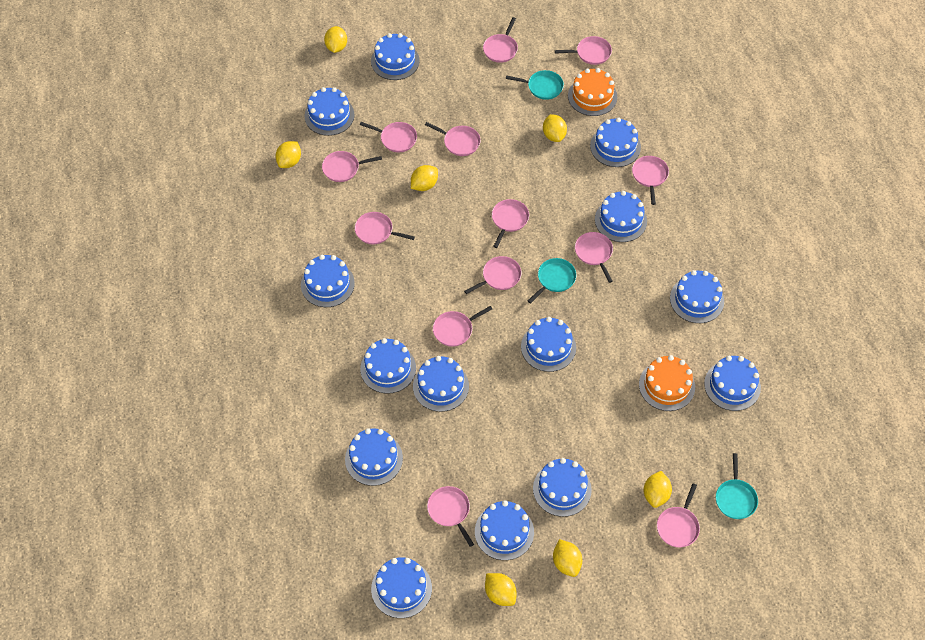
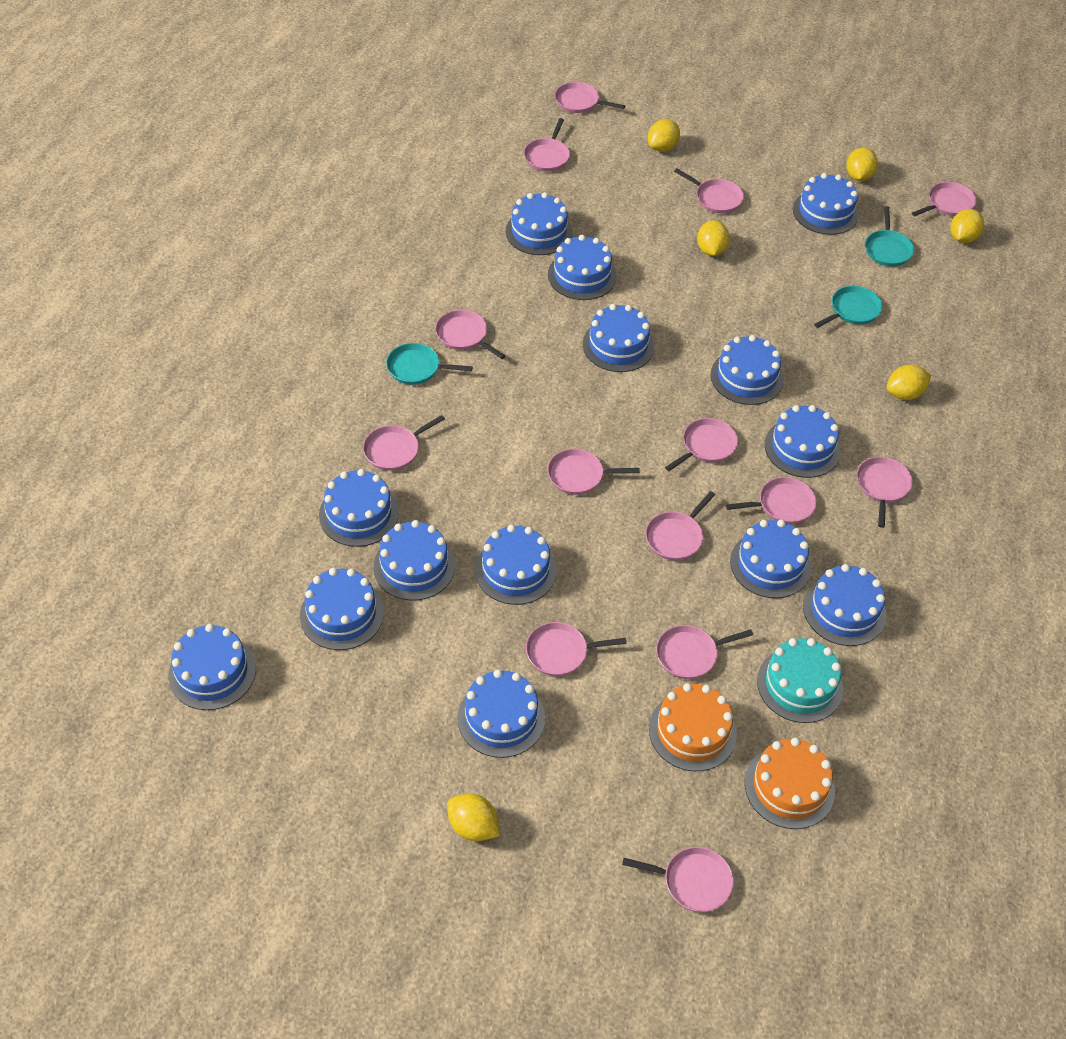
pink pan: 13 -> 14
turquoise cake: 0 -> 1
yellow lemon: 7 -> 6

